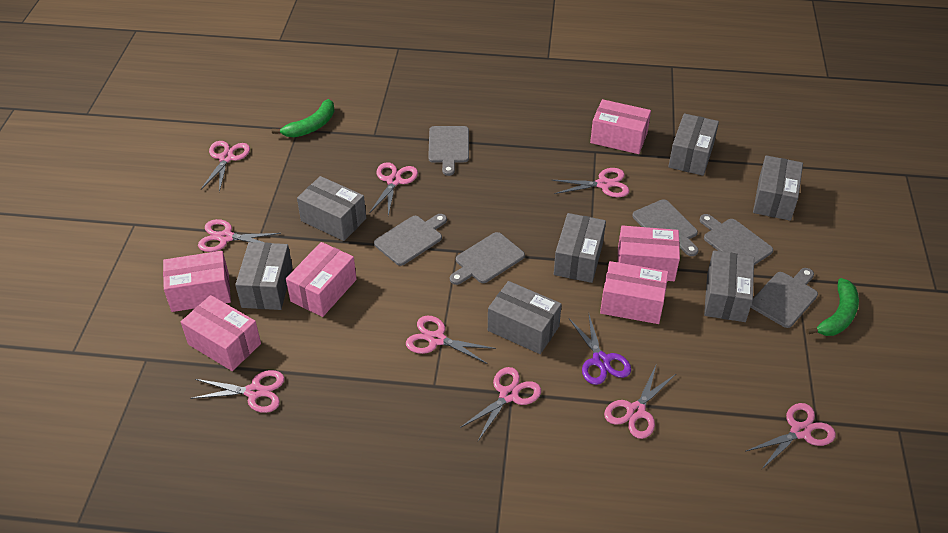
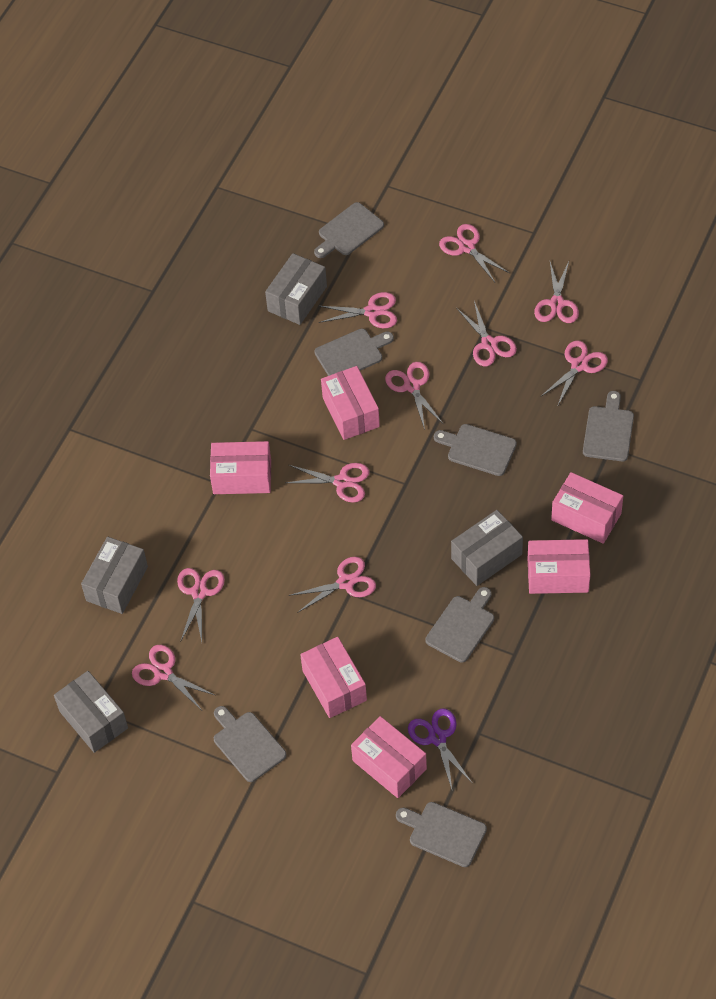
green banana: 2 -> 0
grey box: 7 -> 4
grey cutting board: 6 -> 7
pink scissors: 9 -> 10

